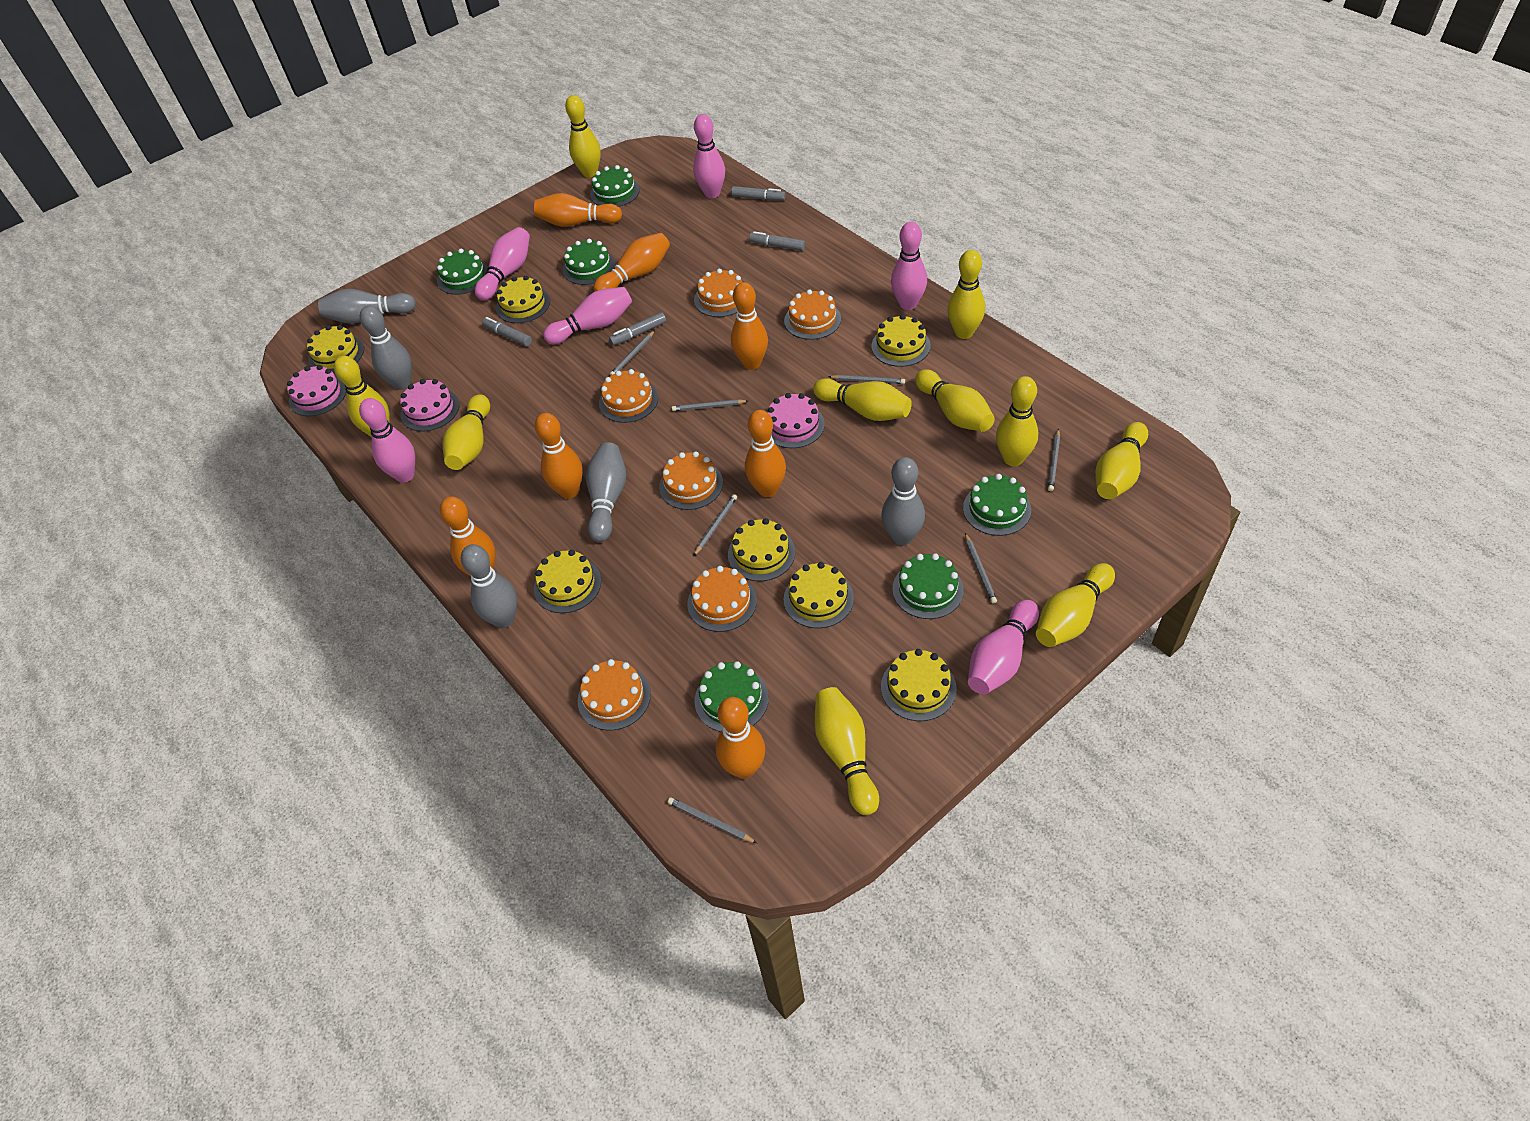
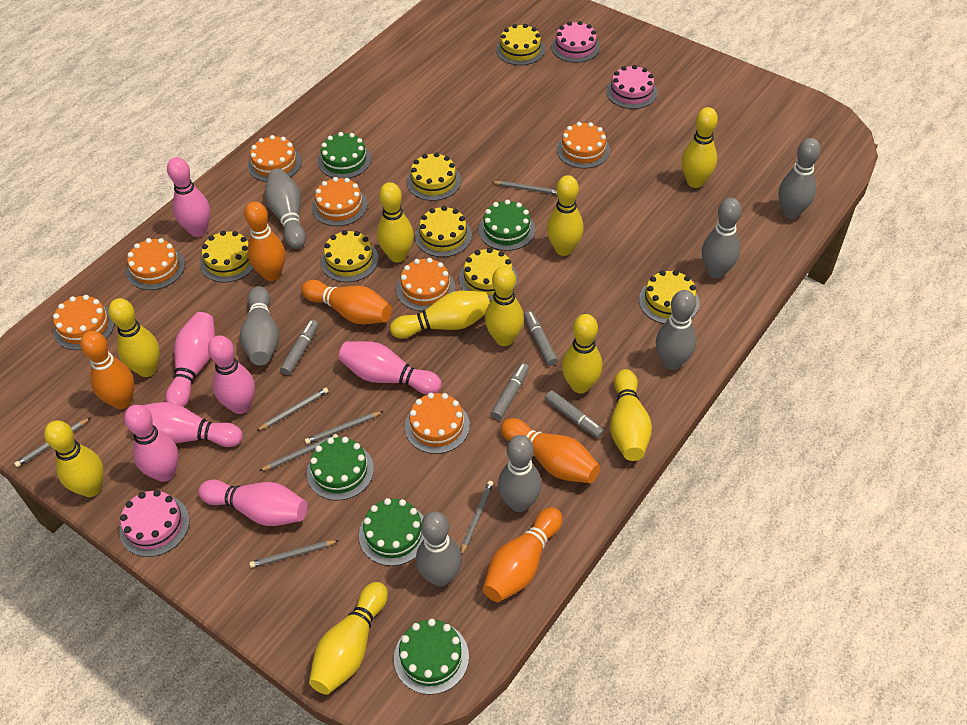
green cake: 6 -> 5
grey bowling pin: 5 -> 7
orange bowling pin: 7 -> 5
orange cake: 6 -> 7
pink bowling pin: 6 -> 7

